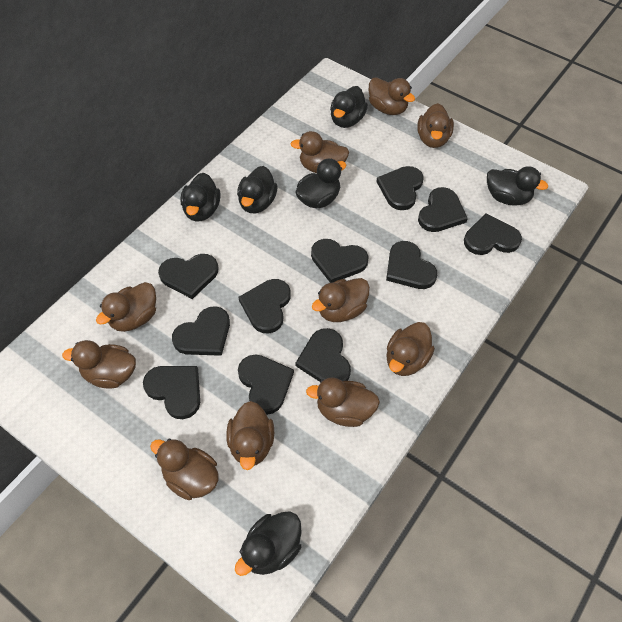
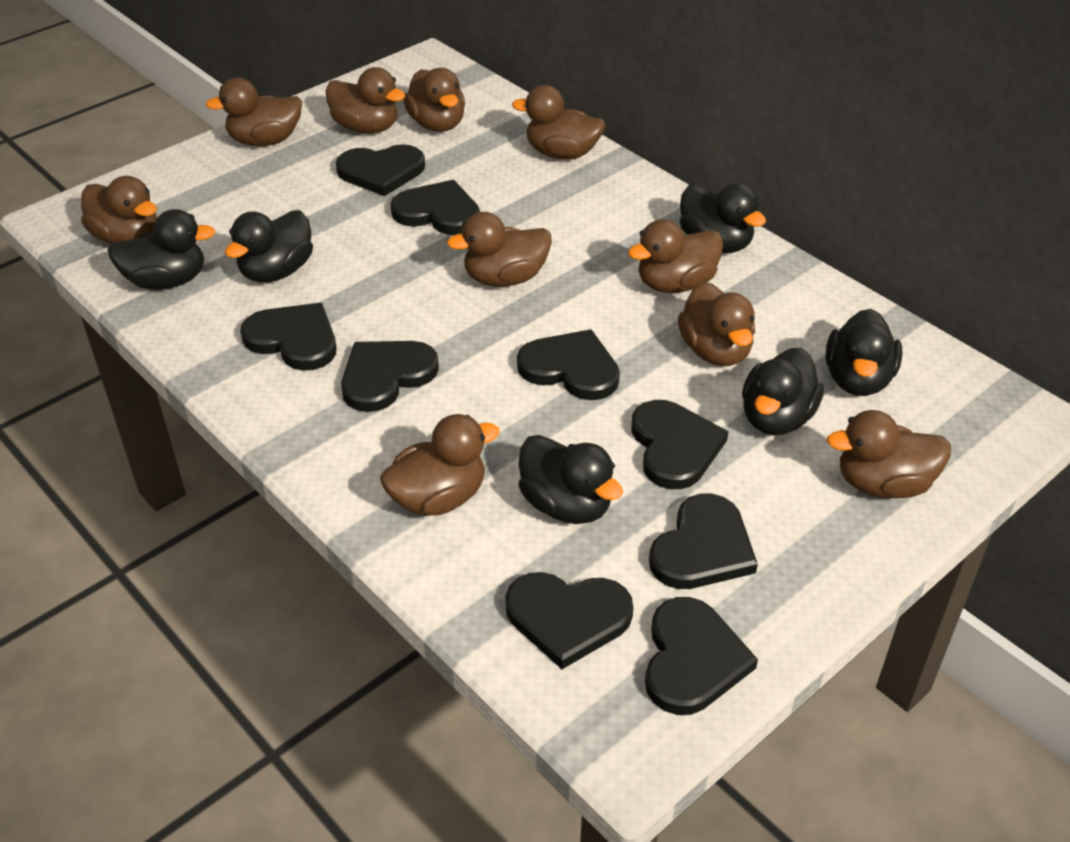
black heart: 11 -> 9

